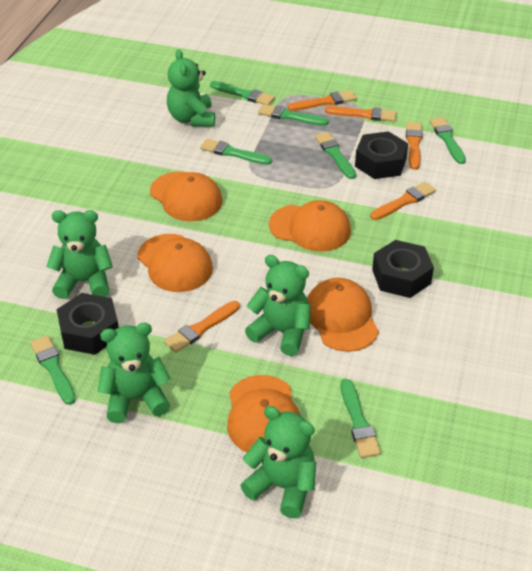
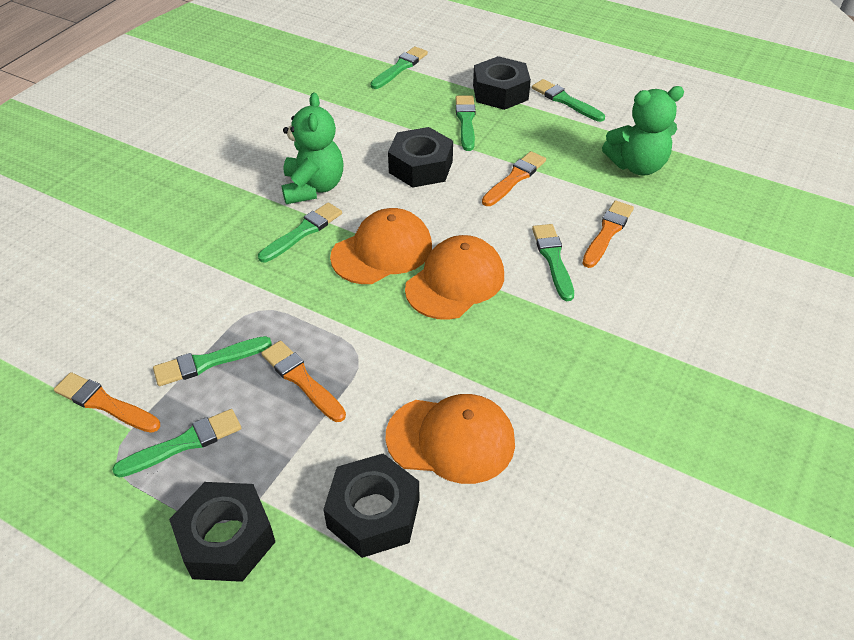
black nut: 3 -> 4
green teddy bear: 5 -> 2
orange brush: 5 -> 4
orange cap: 5 -> 3

